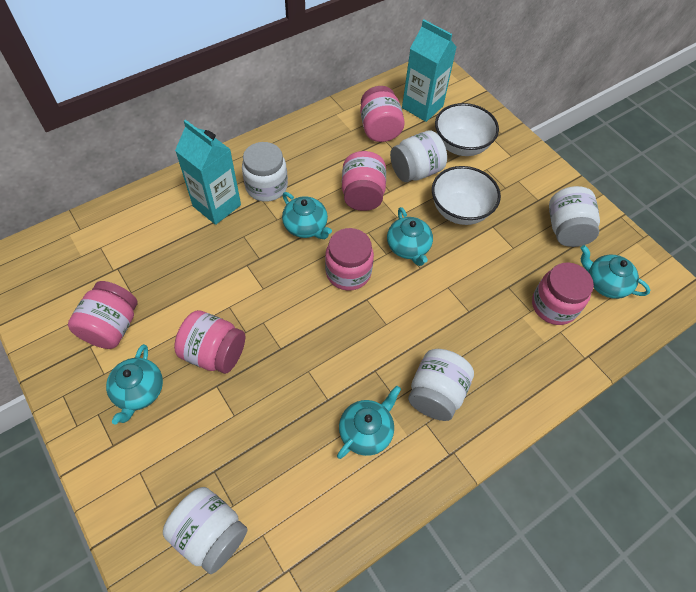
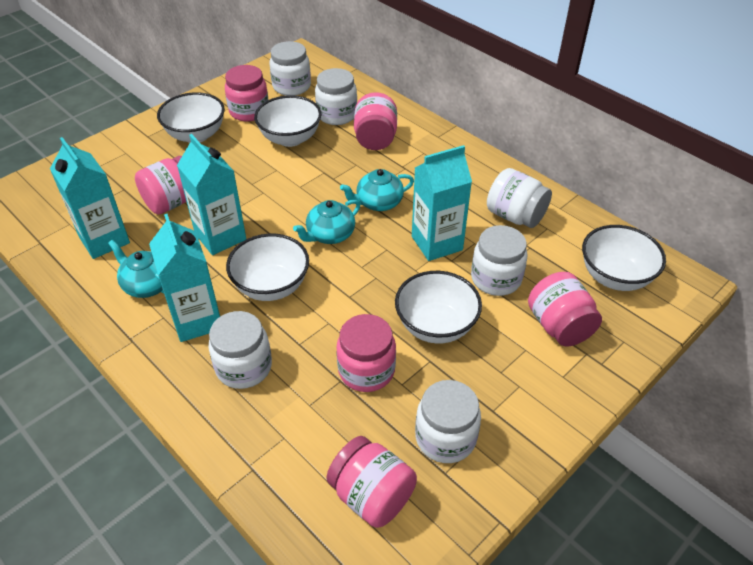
turquoise carton: 2 -> 4
turquoise teapot: 5 -> 3
white bowl: 2 -> 5
white jar: 5 -> 6

